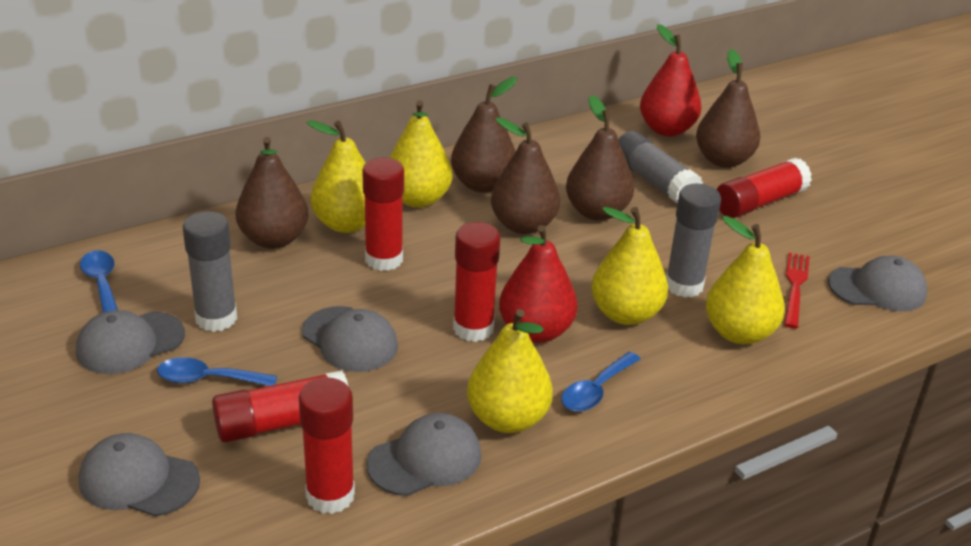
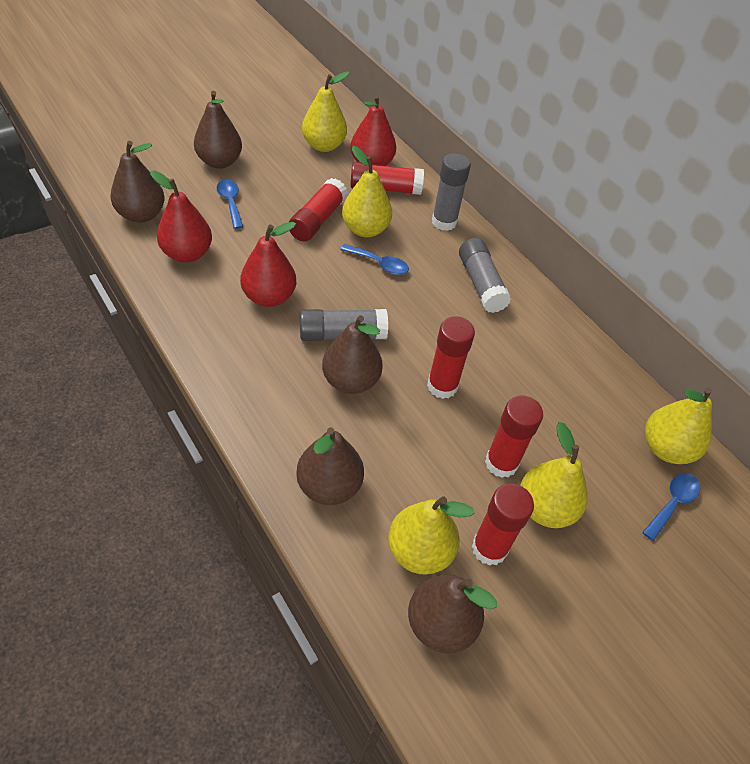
grey cap: 5 -> 0
red fork: 1 -> 0
red pear: 2 -> 3

